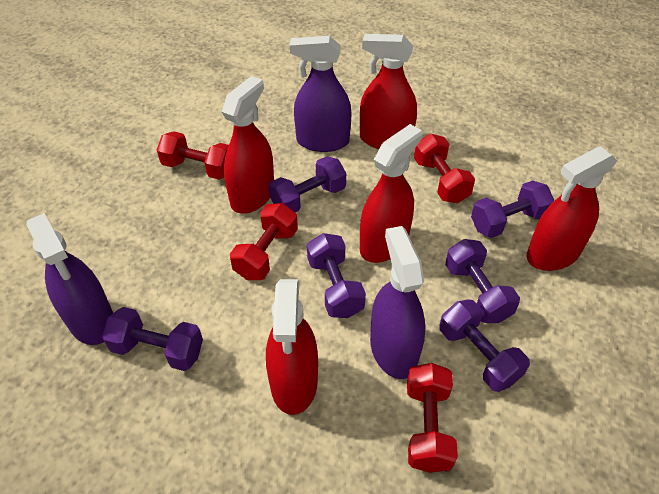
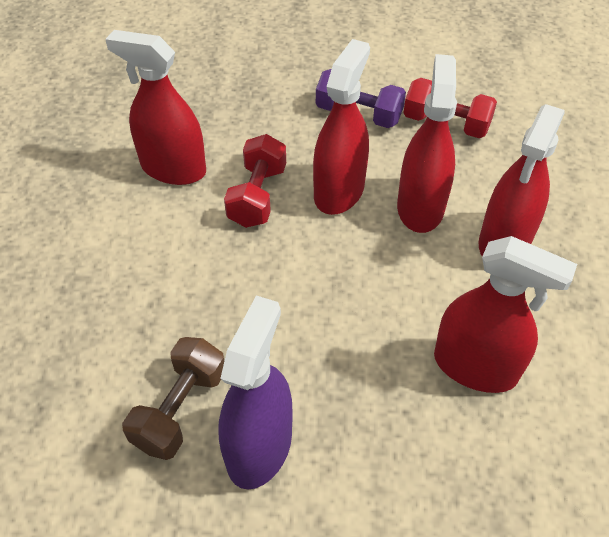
brown dumbbell: 0 -> 1
purple dumbbell: 6 -> 1
purple spray bottle: 3 -> 1
red dumbbell: 4 -> 2

